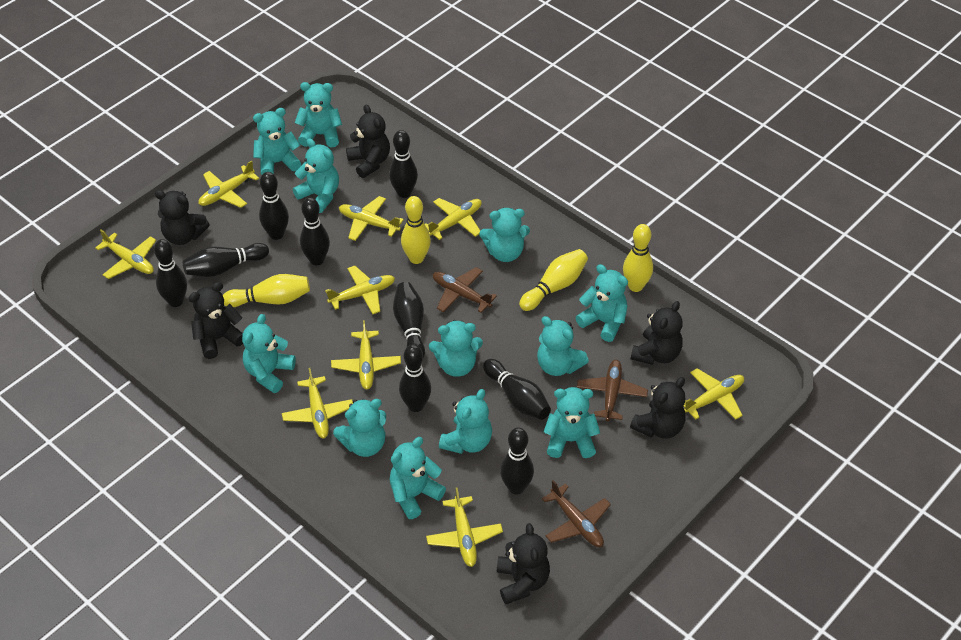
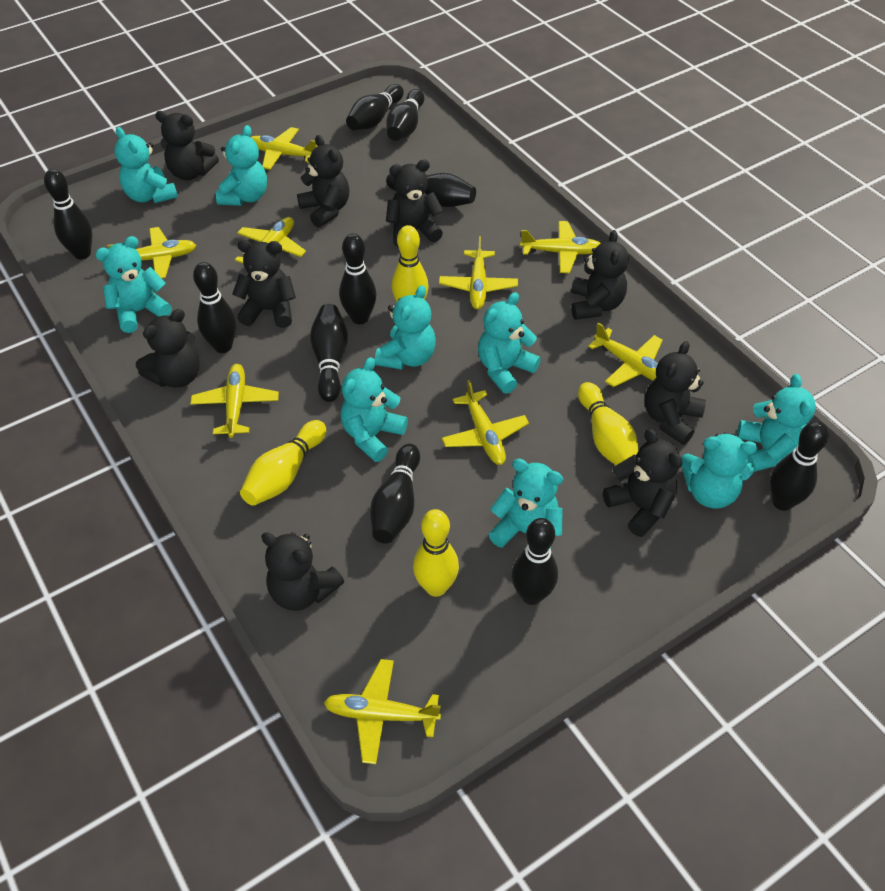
black bowling pin: 9 -> 10
black teddy bear: 6 -> 9
brown plane: 3 -> 0
turquoise teddy bear: 12 -> 9

